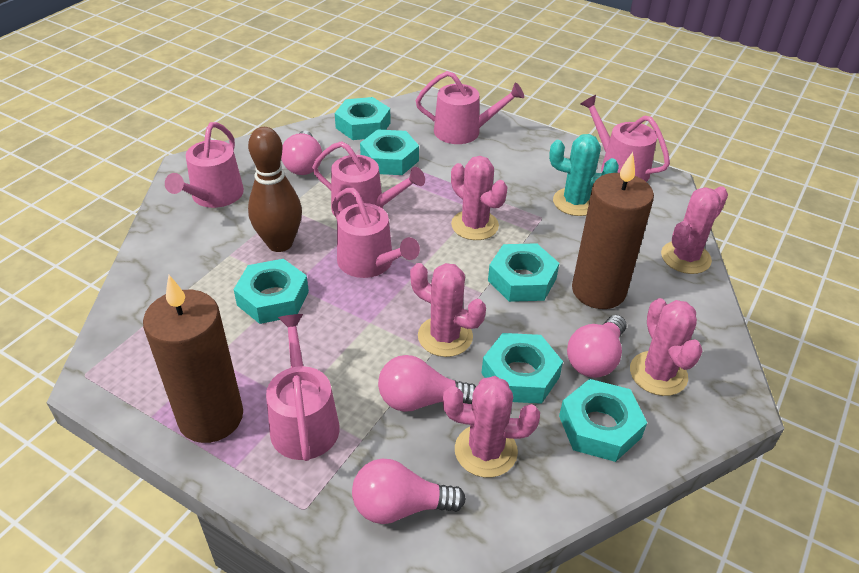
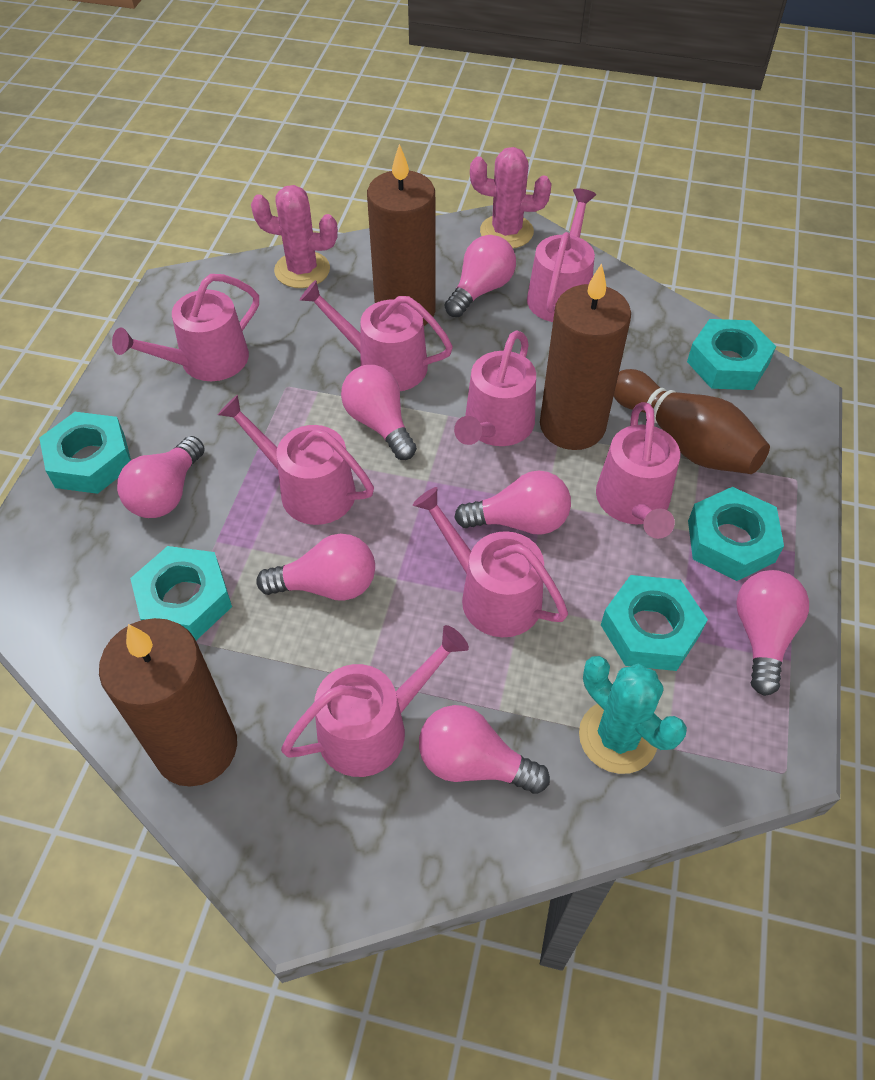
brown candle: 2 -> 3
pink cactus: 5 -> 2
pink light bulb: 4 -> 7
pink watering can: 6 -> 8
turquoise nut: 6 -> 5

